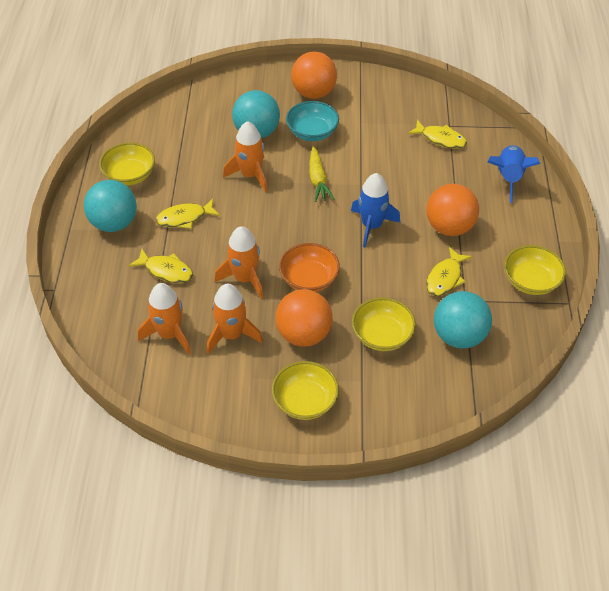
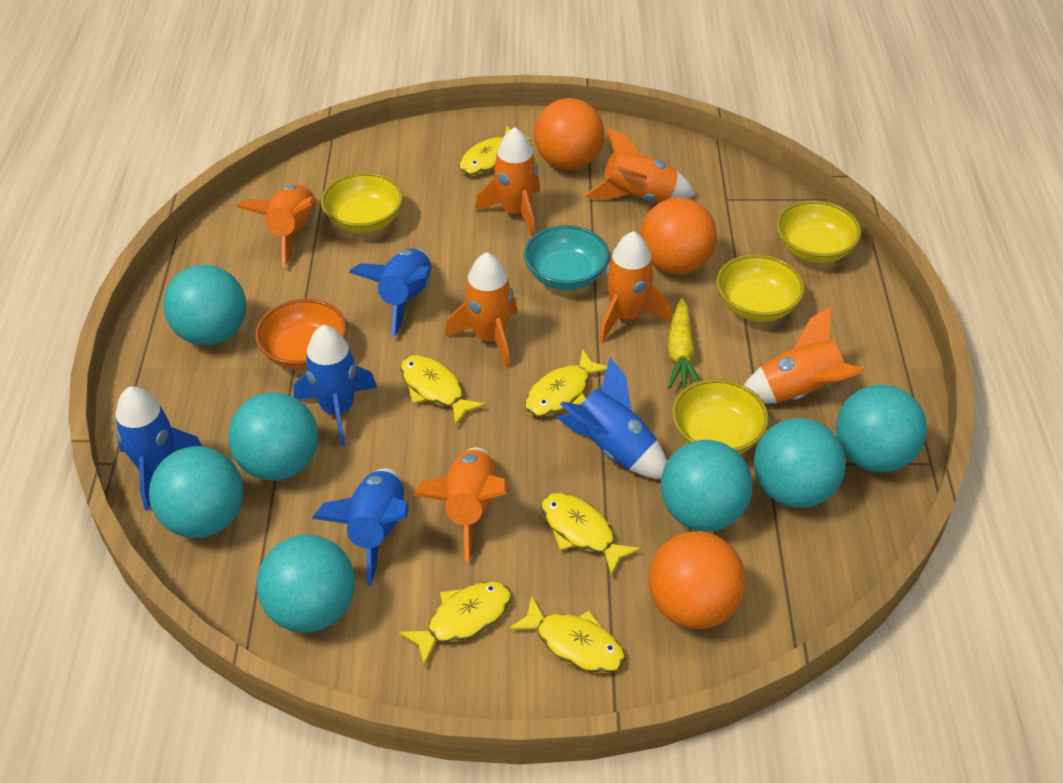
blue rocket: 2 -> 5
orange rocket: 4 -> 7
turquoise ball: 3 -> 7
yellow fish: 4 -> 6

